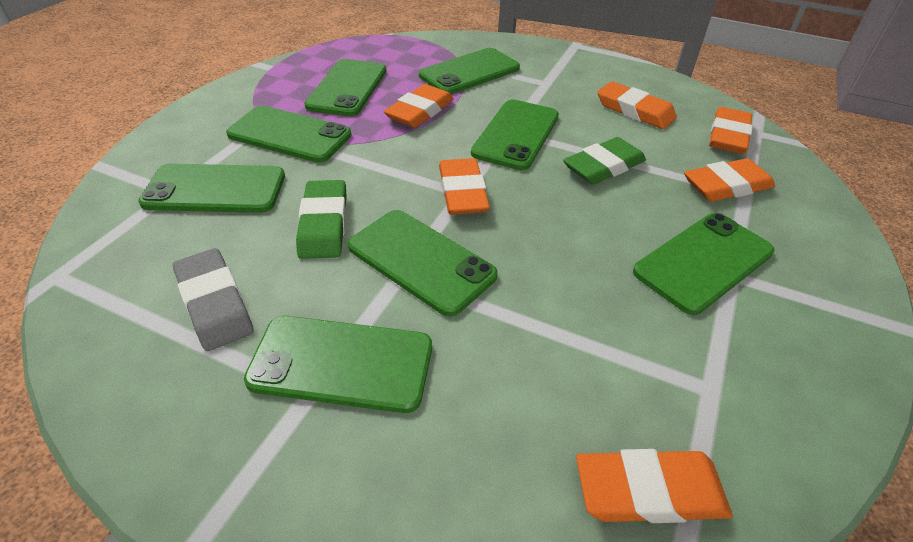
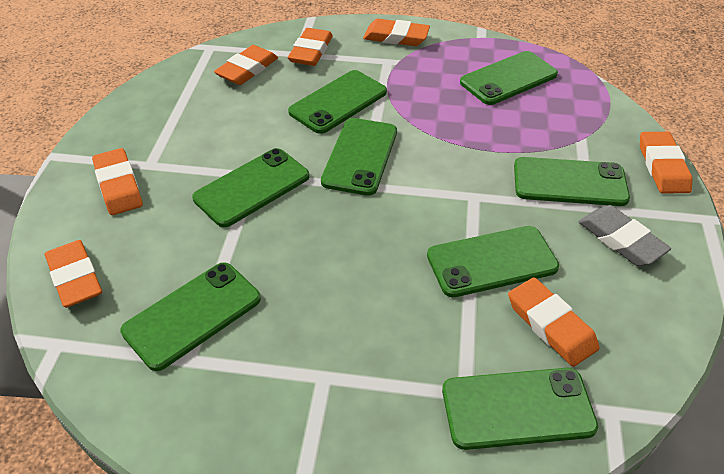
green eraser: 2 -> 0
orange eraser: 6 -> 7

